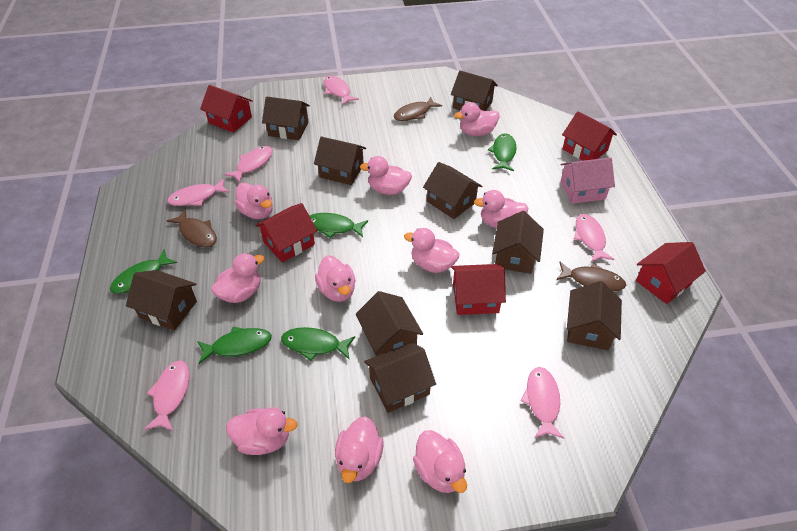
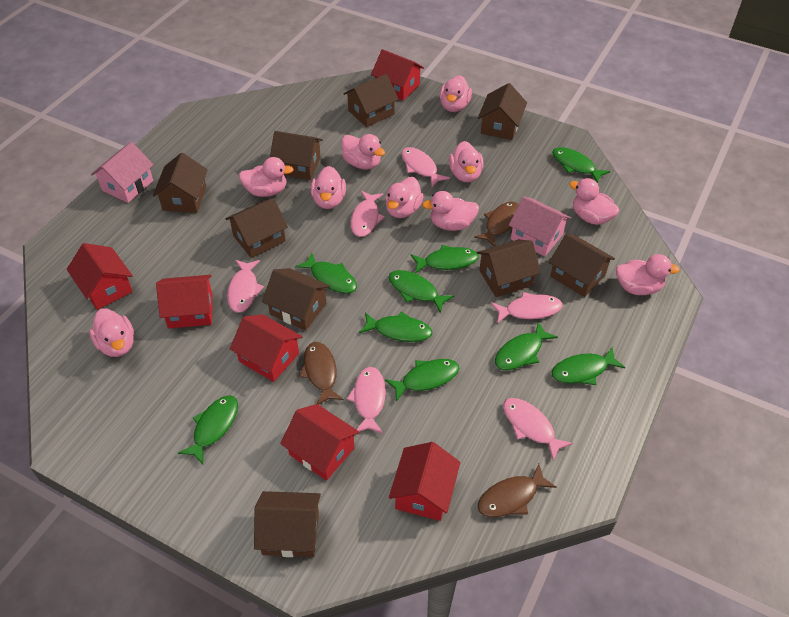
green fish: 5 -> 9
pink house: 1 -> 2
red house: 5 -> 6

